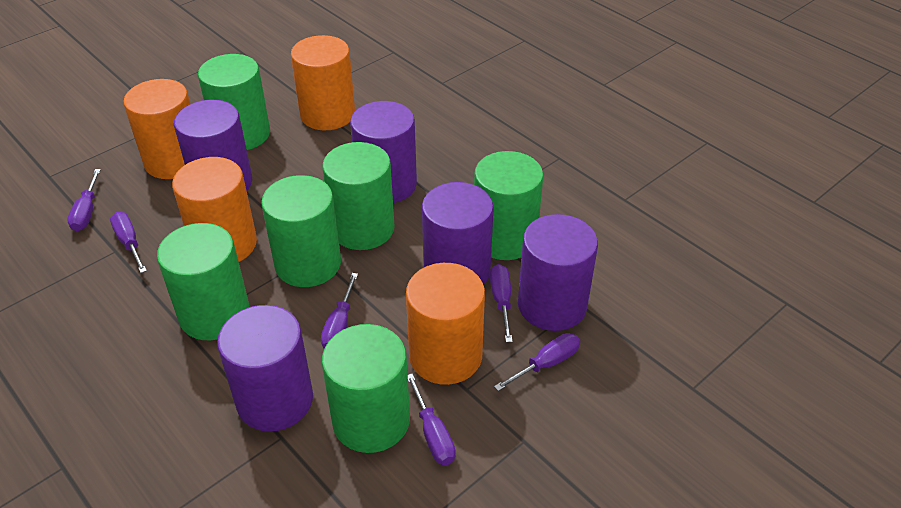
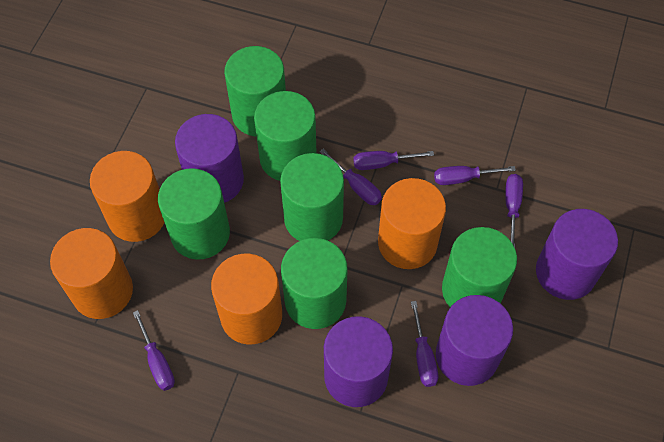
purple cylinder: 5 -> 4

